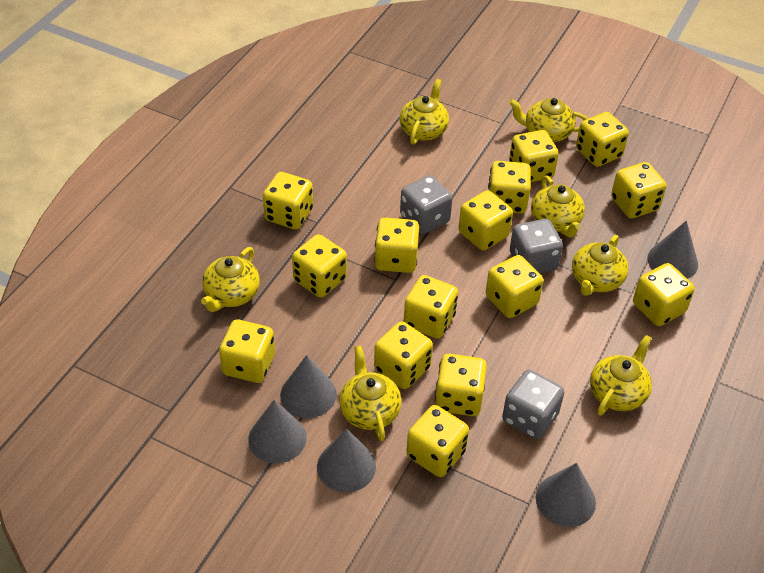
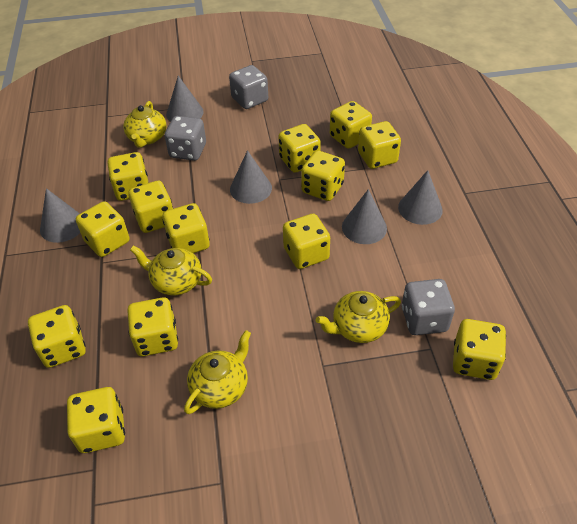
yellow dice: 15 -> 13
yellow teapot: 7 -> 4

